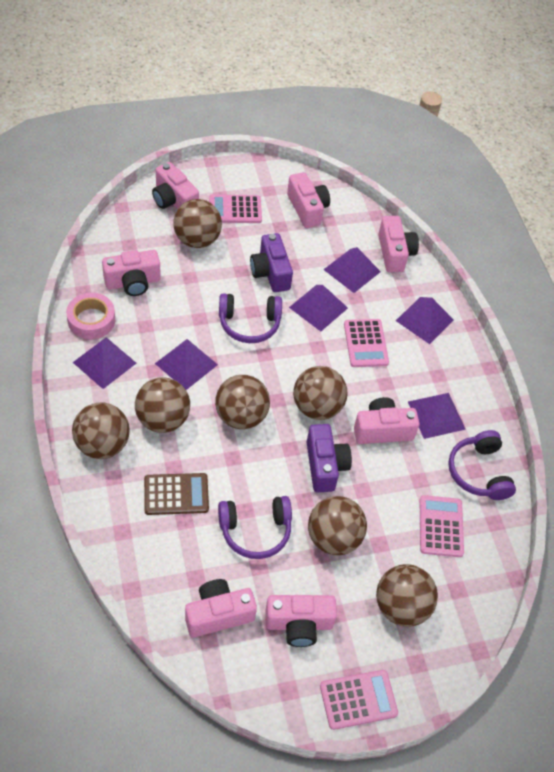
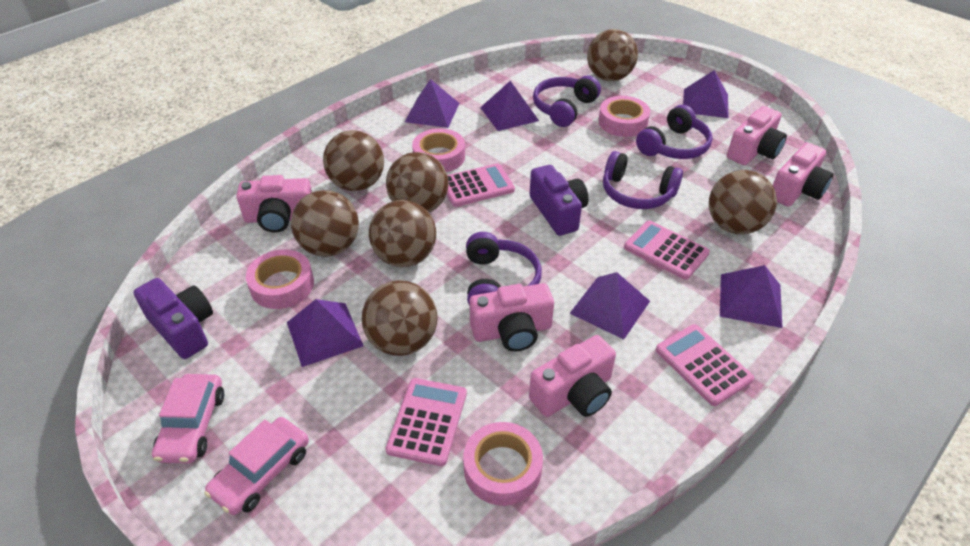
brown calculator: 1 -> 0
pink camera: 7 -> 5
pink car: 0 -> 2
pink tape: 1 -> 4
purple headphones: 3 -> 4

